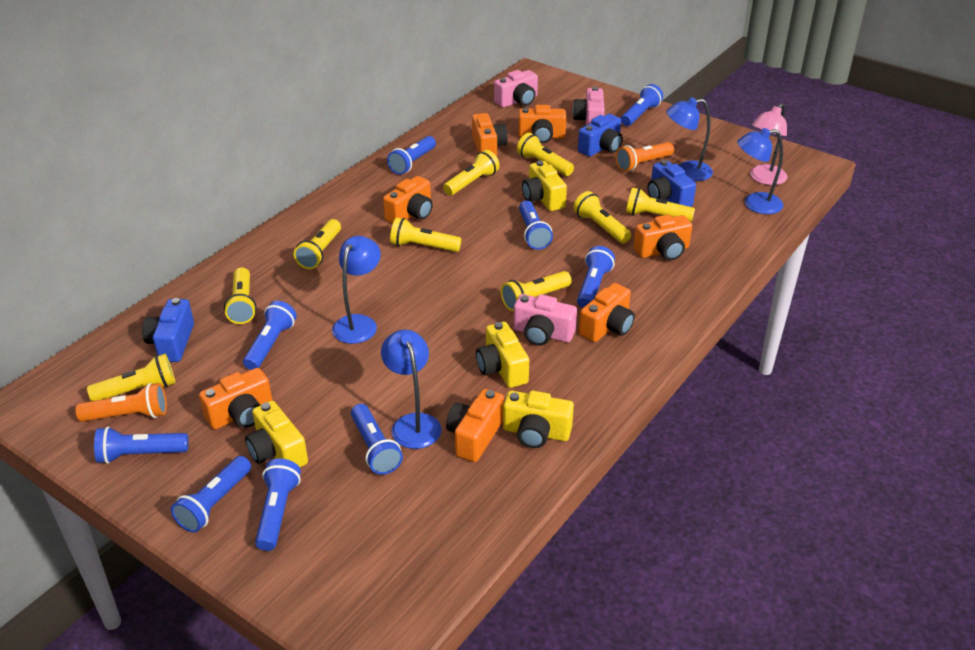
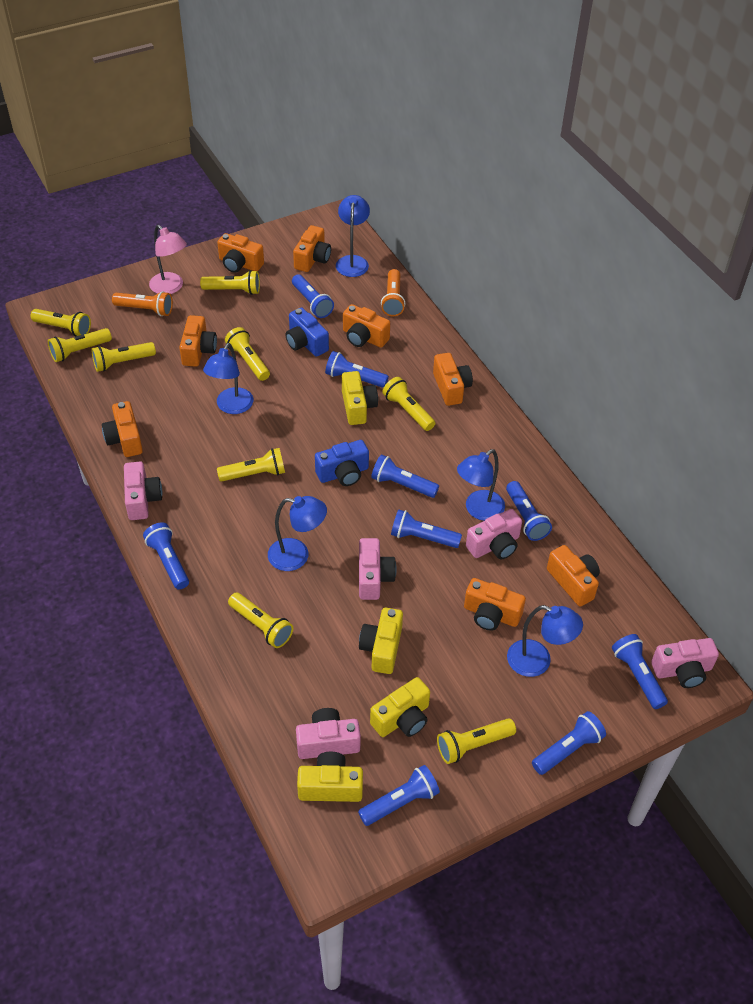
blue camera: 3 -> 2
blue lamp: 4 -> 5
orange camera: 7 -> 8
pink camera: 3 -> 5

